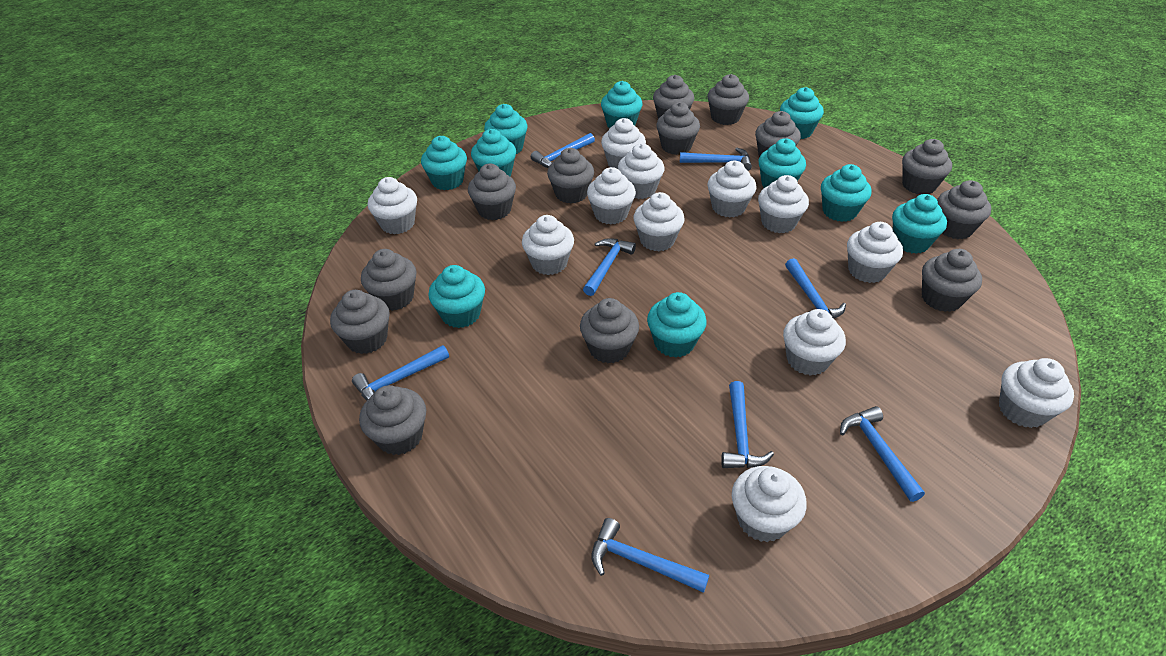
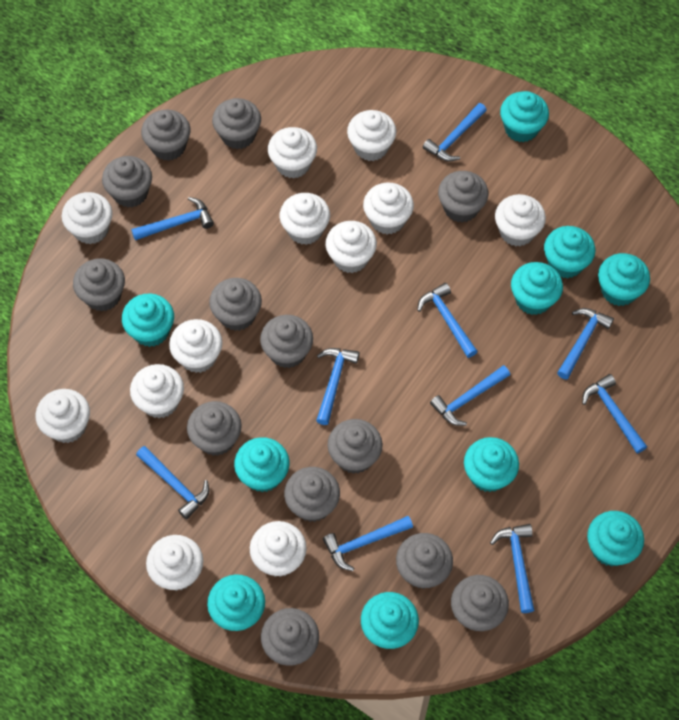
blue hammer: 8 -> 10

